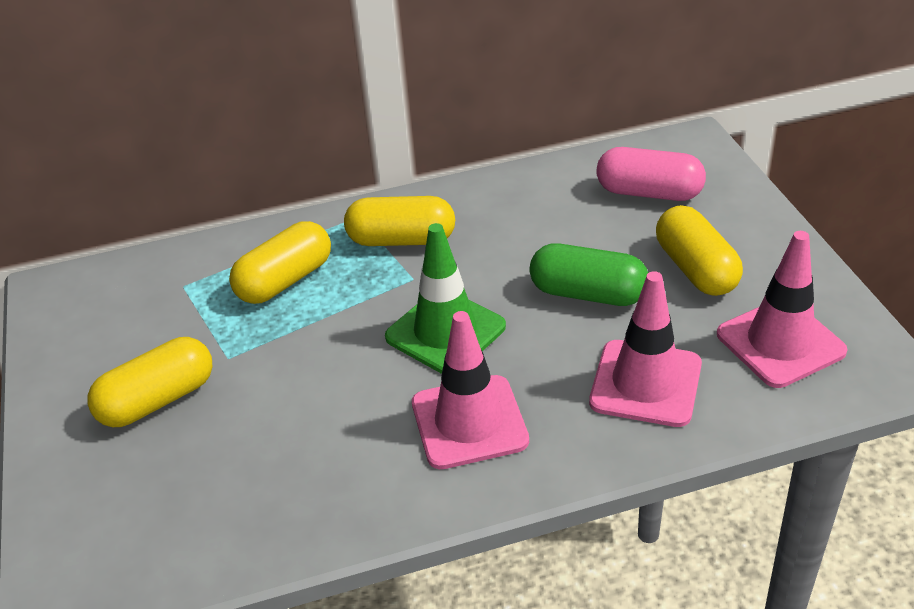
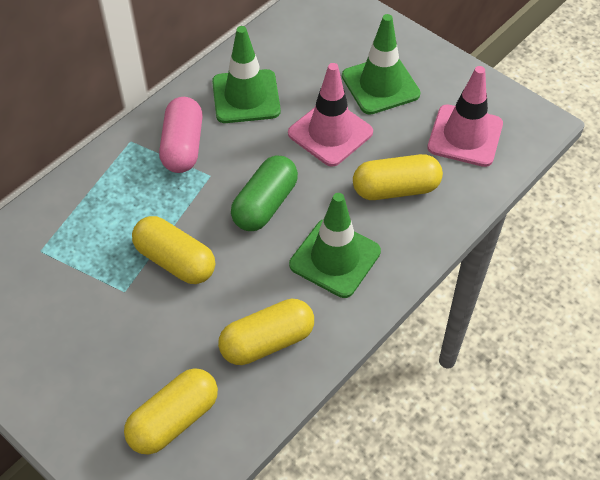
green traffic cone: 1 -> 3
pink traffic cone: 3 -> 2

